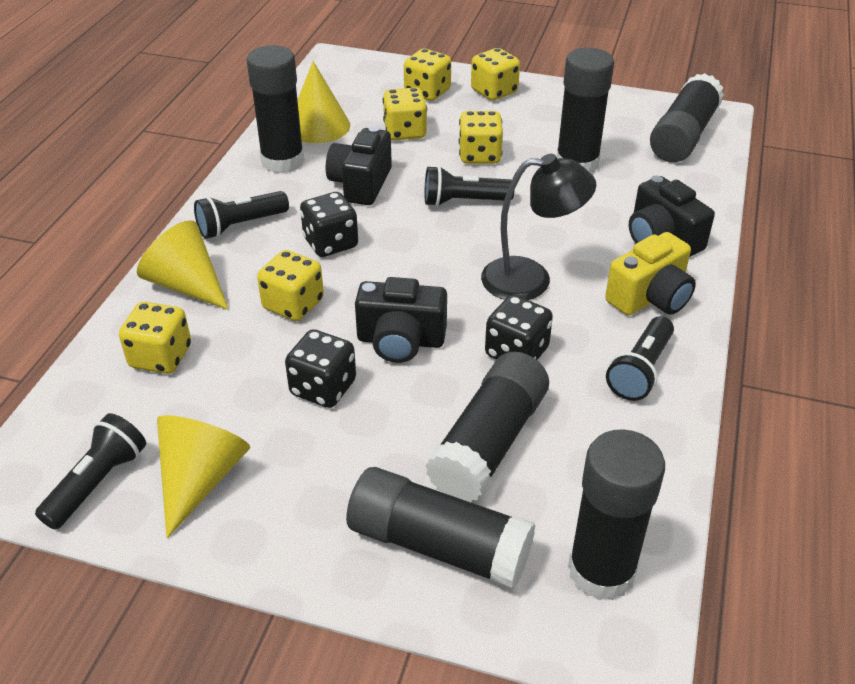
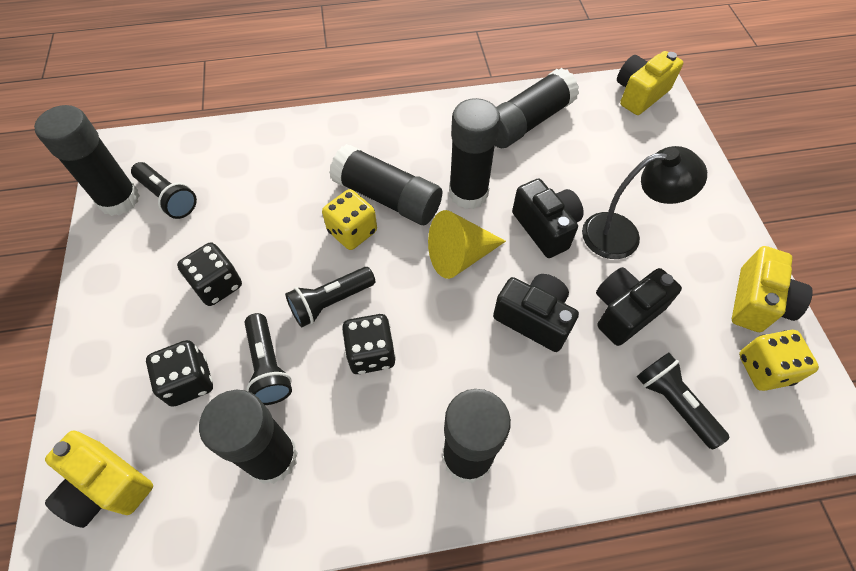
yellow camera: 1 -> 3
yellow cone: 3 -> 1
yellow dice: 6 -> 2

